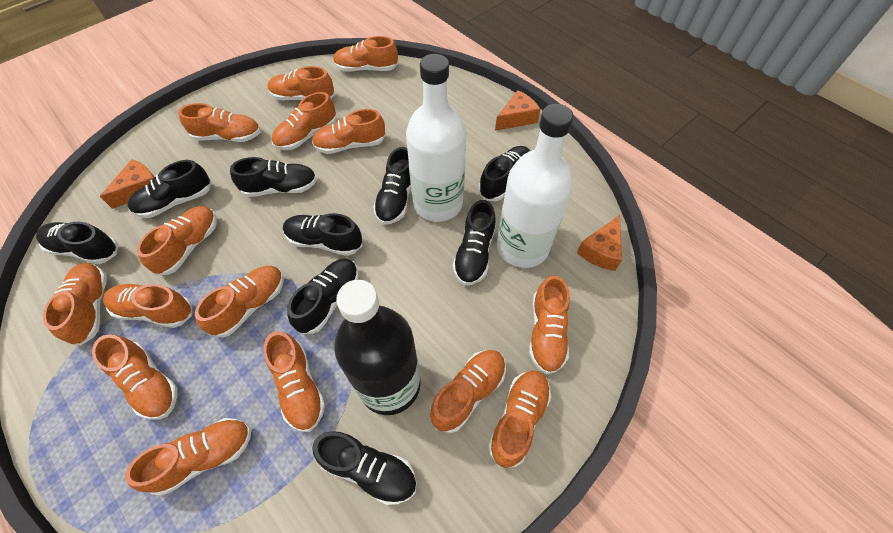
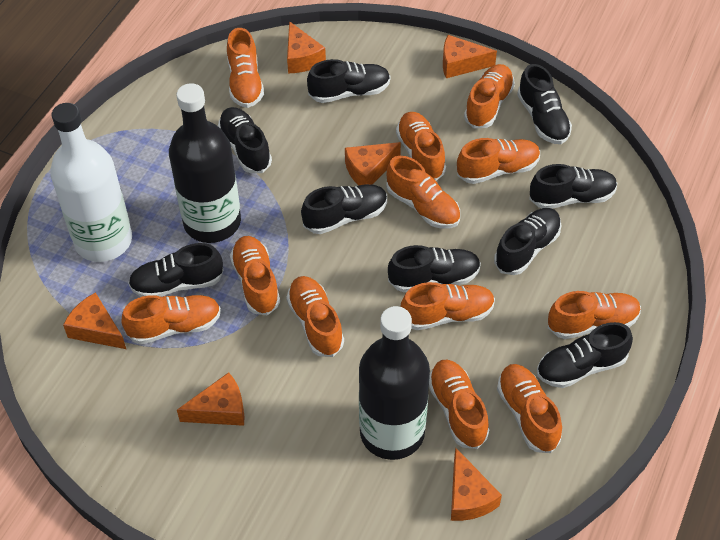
black bottle: 1 -> 2
orange cheese: 3 -> 6
orange shoe: 15 -> 12
white bottle: 2 -> 1

